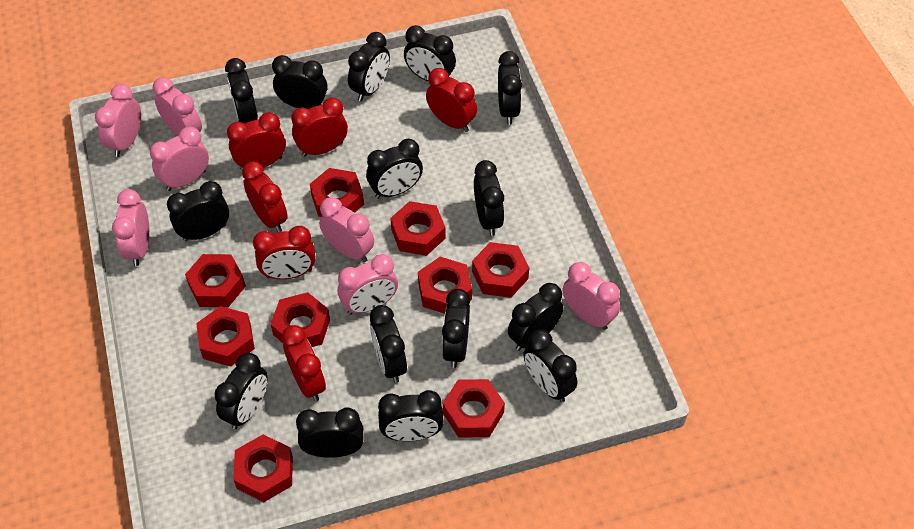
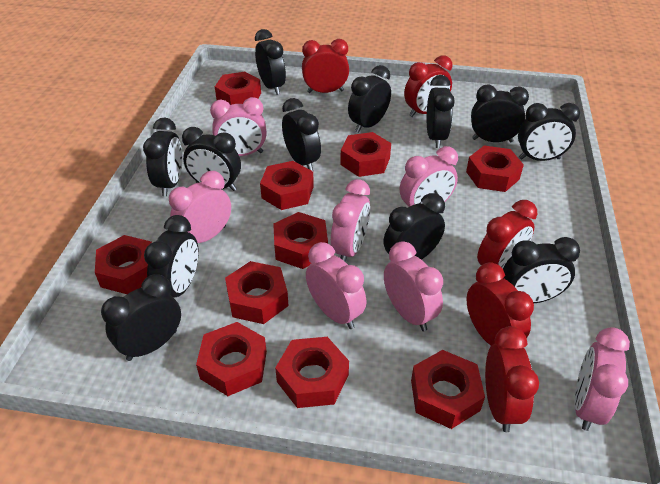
black clock: 15 -> 12
red clock: 6 -> 5
red nut: 9 -> 10

